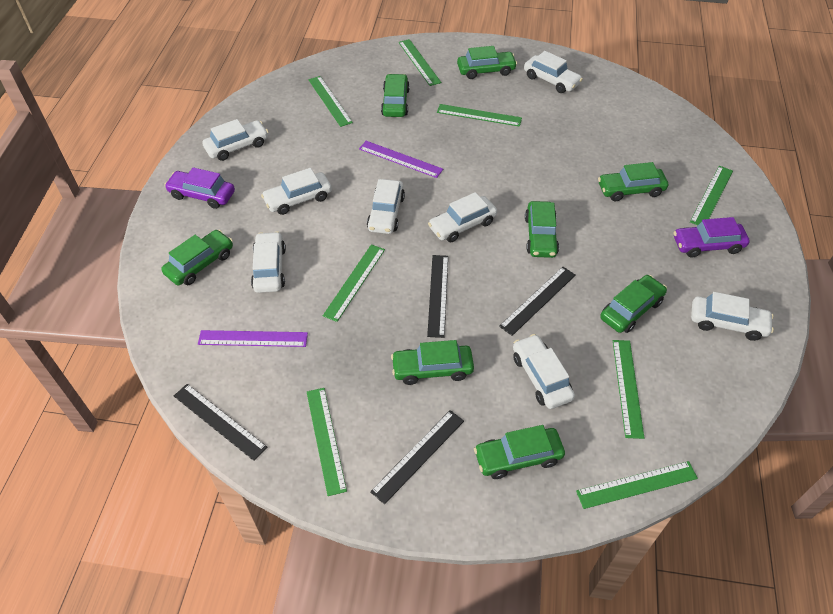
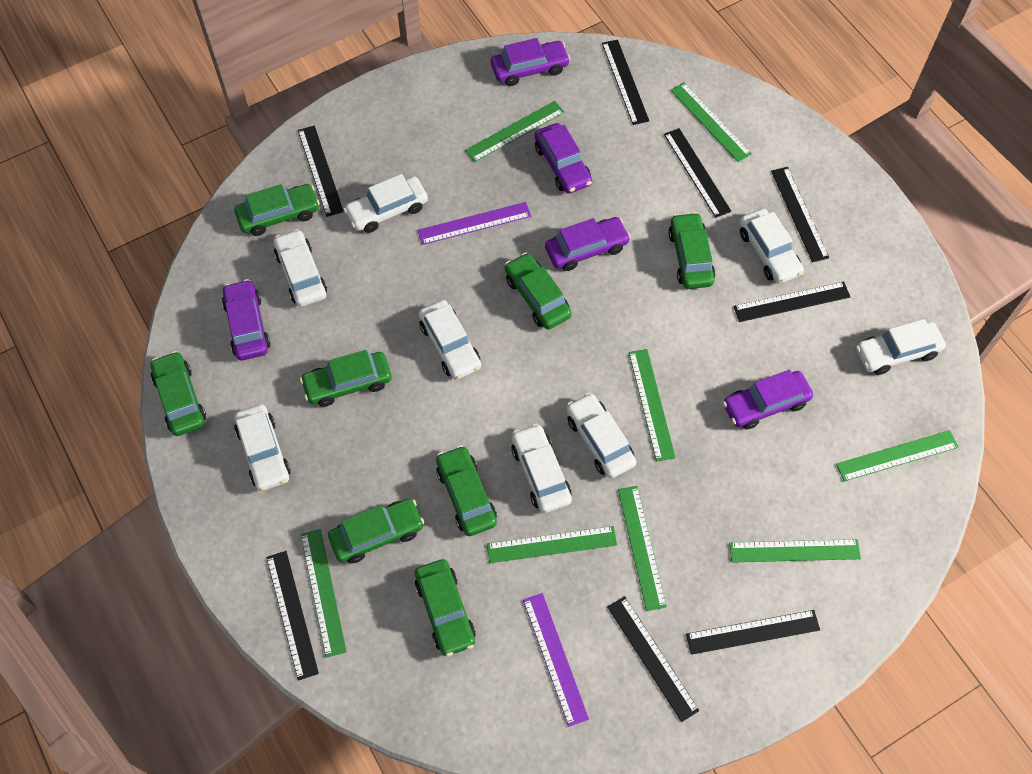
black ruler: 4 -> 8
purple car: 2 -> 5

